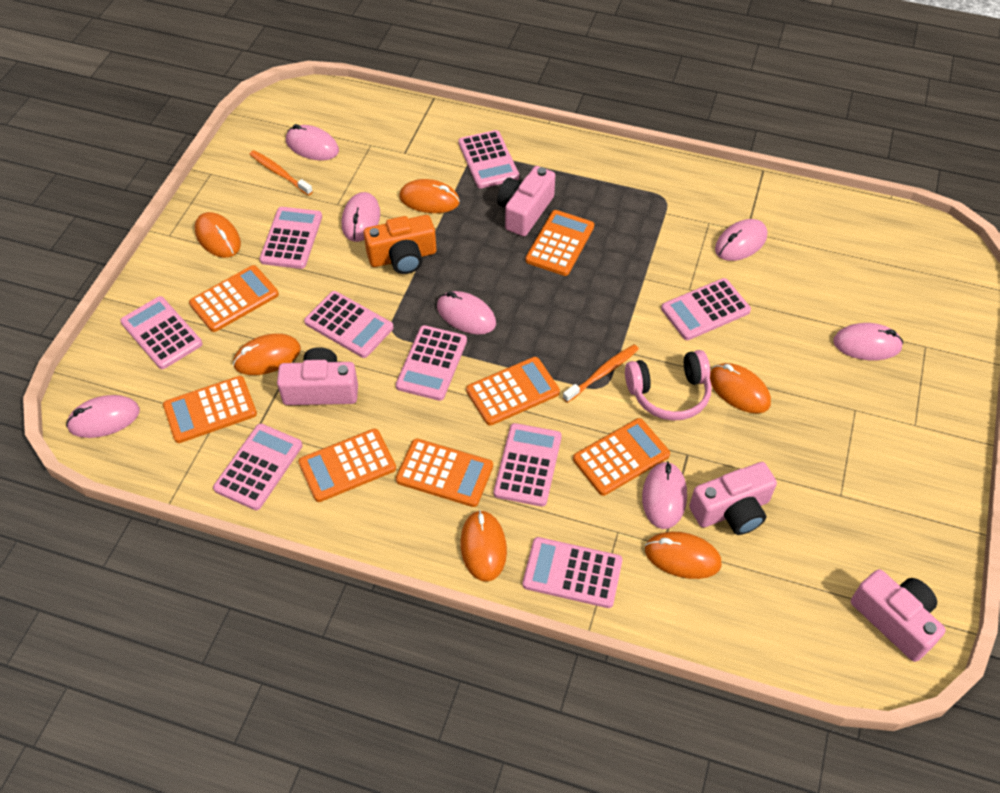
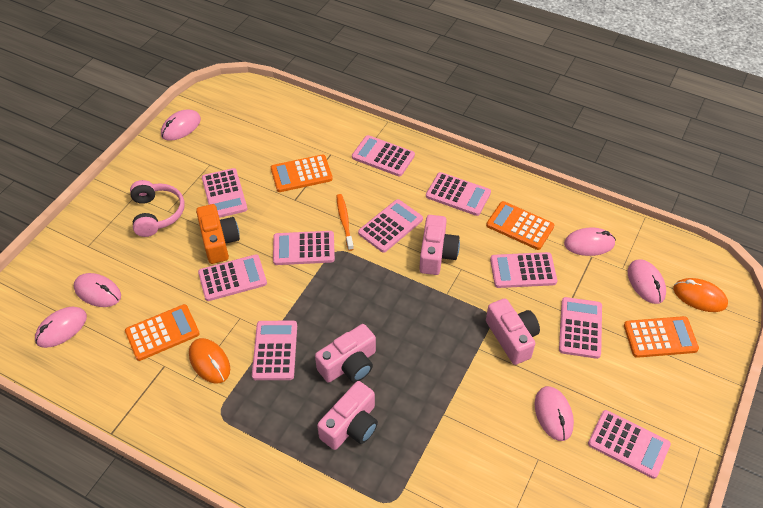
orange calculator: 7 -> 4
orange mouse: 6 -> 2
orange toothbrush: 2 -> 1
pink calculator: 9 -> 10
pink mouse: 7 -> 6

